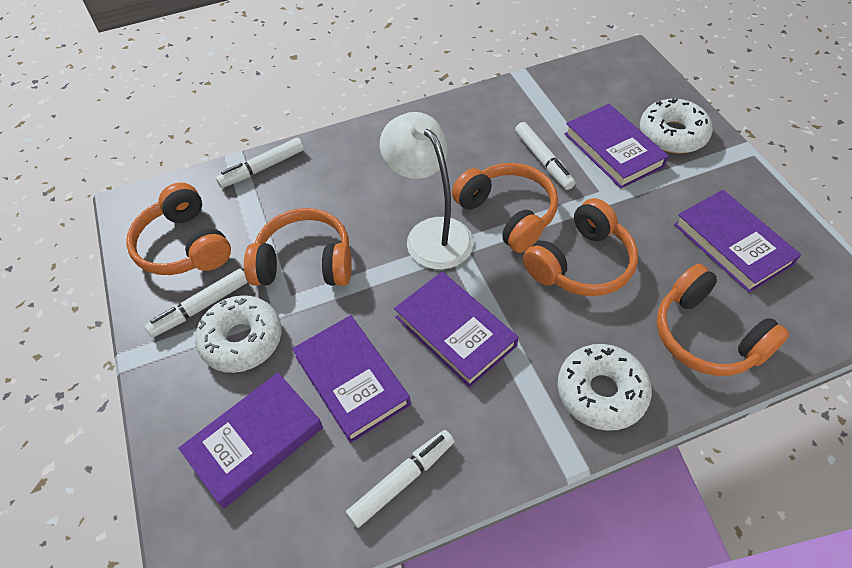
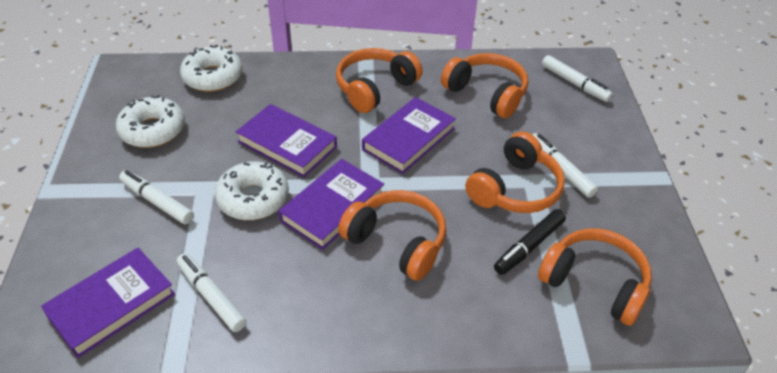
black marker: 0 -> 1
purple book: 5 -> 4
white lamp: 1 -> 0

